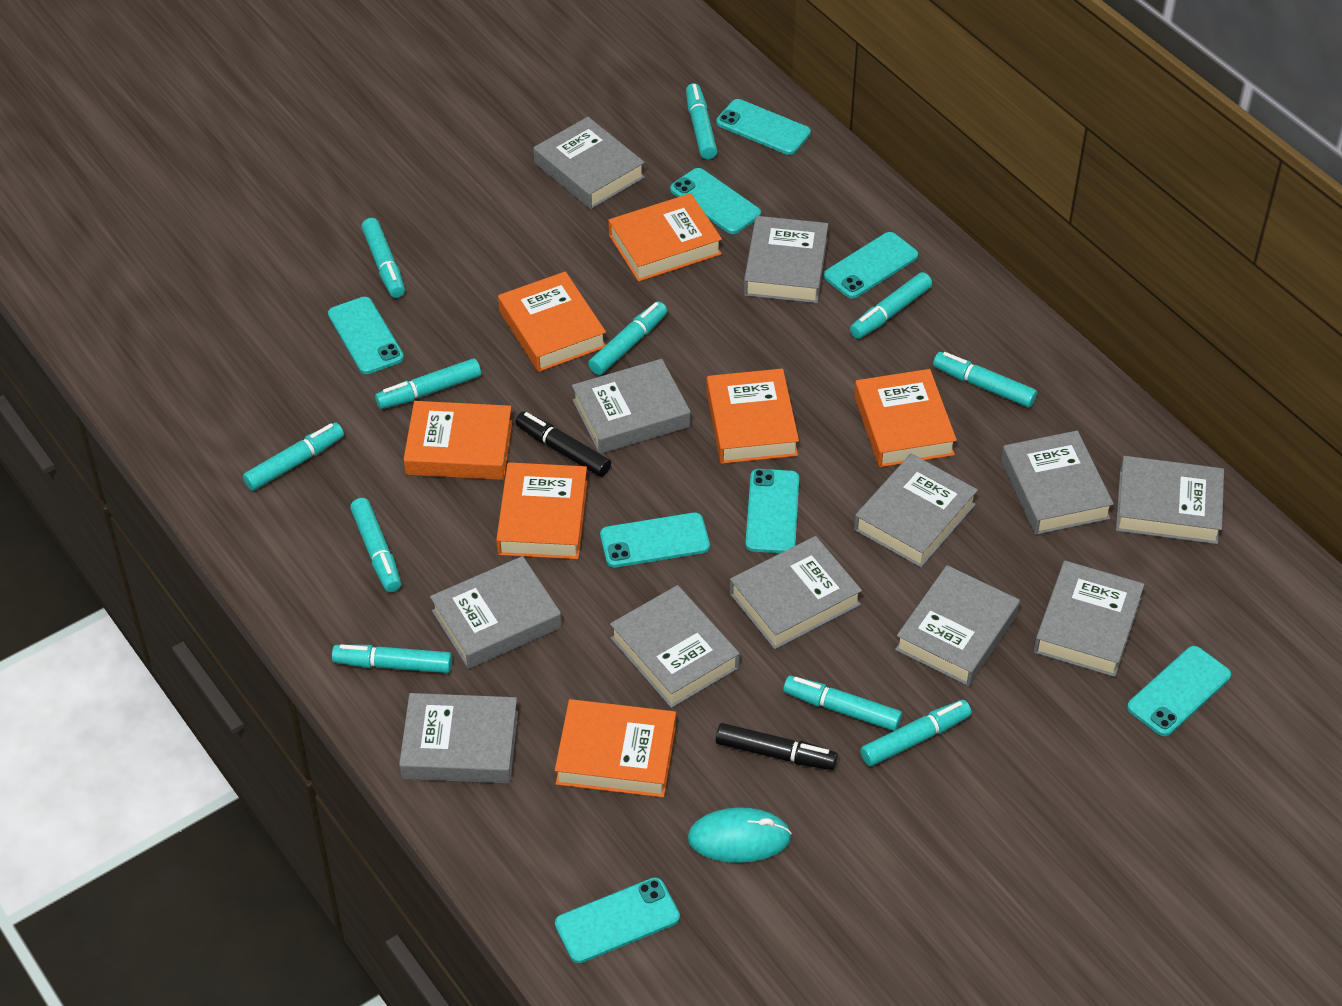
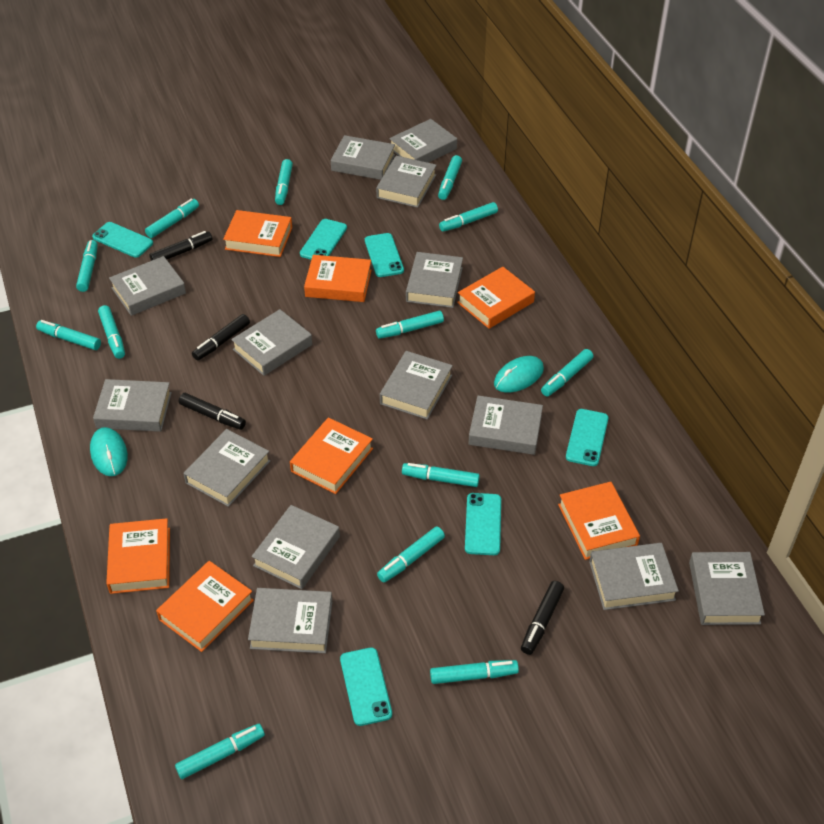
black marker: 2 -> 4
grey book: 12 -> 14
turquoise marker: 11 -> 13
turquoise mouse: 1 -> 2
turquoise phone: 8 -> 6

